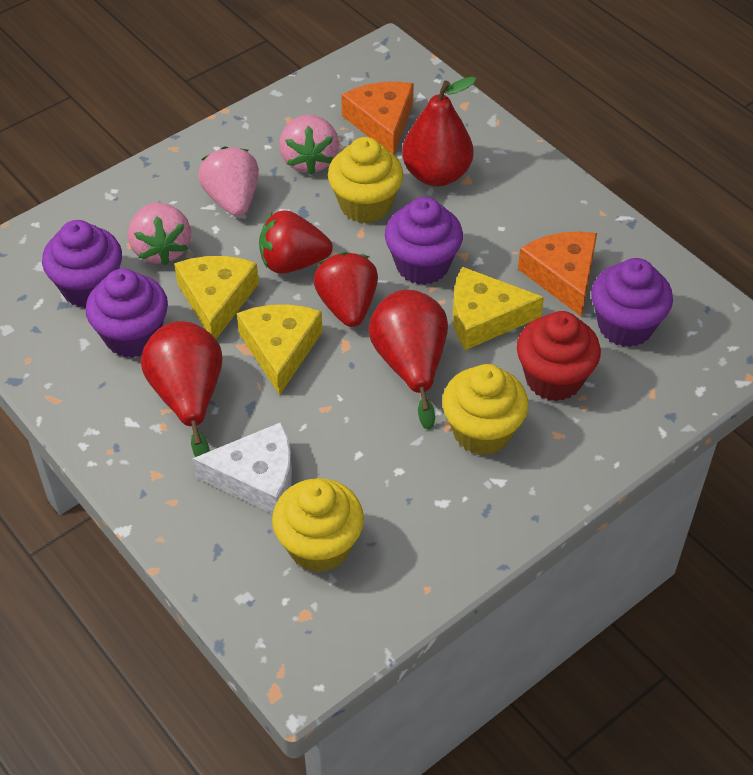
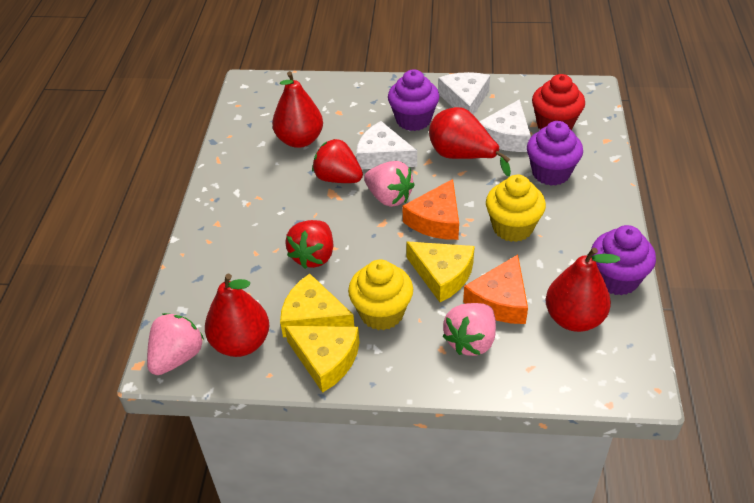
purple cupcake: 4 -> 3
red pear: 3 -> 4
white cheese: 1 -> 3
yellow cupcake: 3 -> 2

